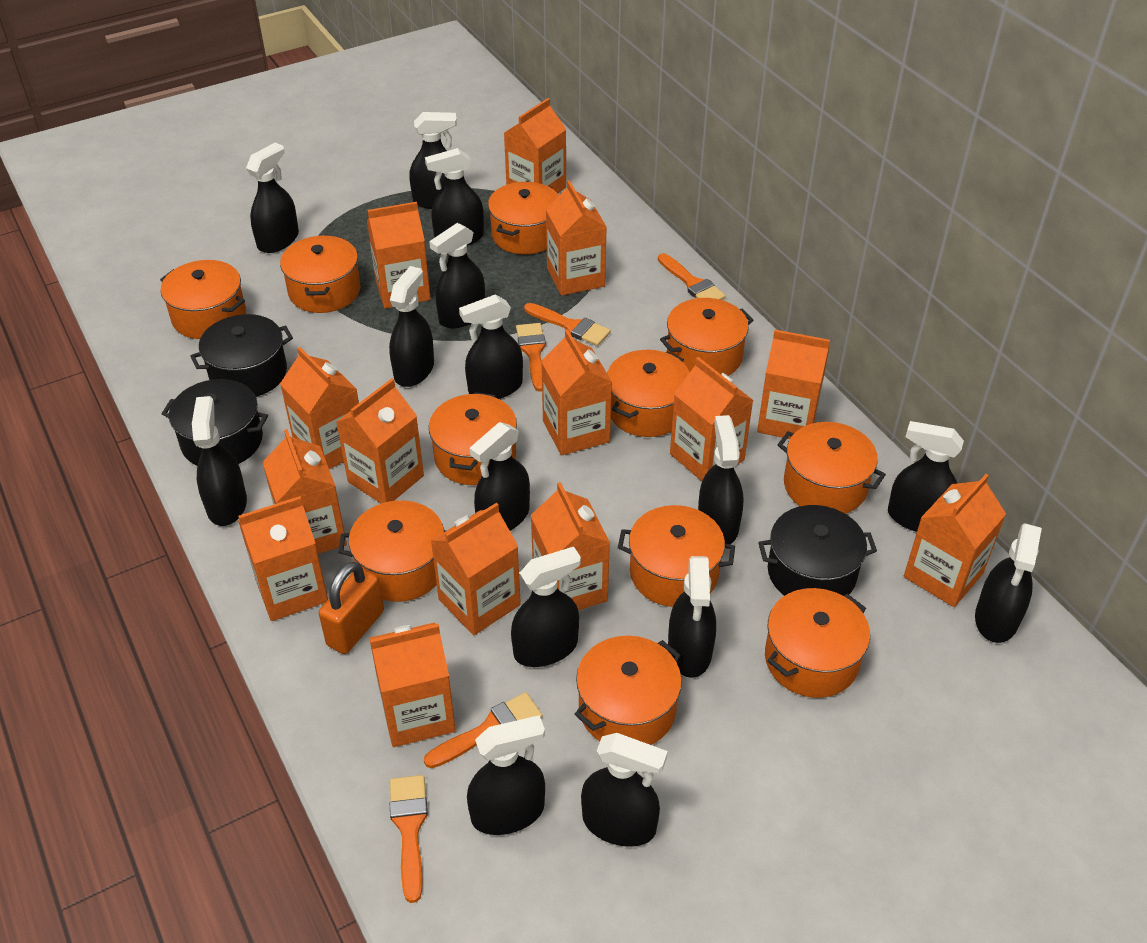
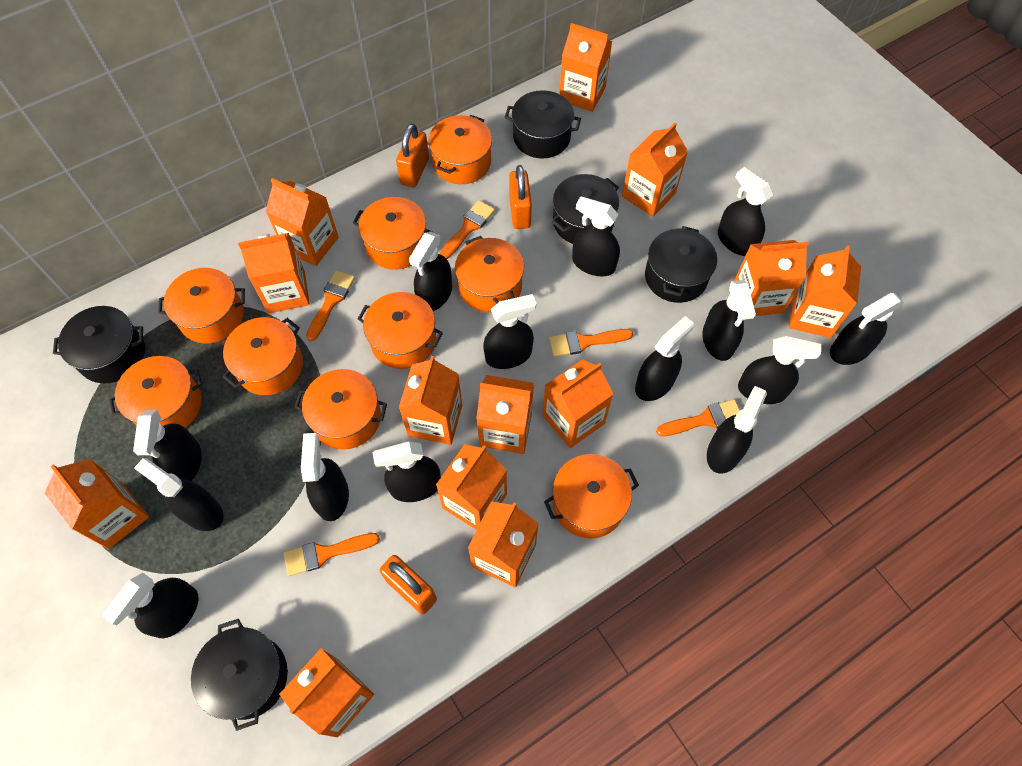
black pot: 3 -> 5
black spray bottle: 15 -> 14
orange carton: 14 -> 13
orange padlock: 1 -> 3
orange pot: 11 -> 9

